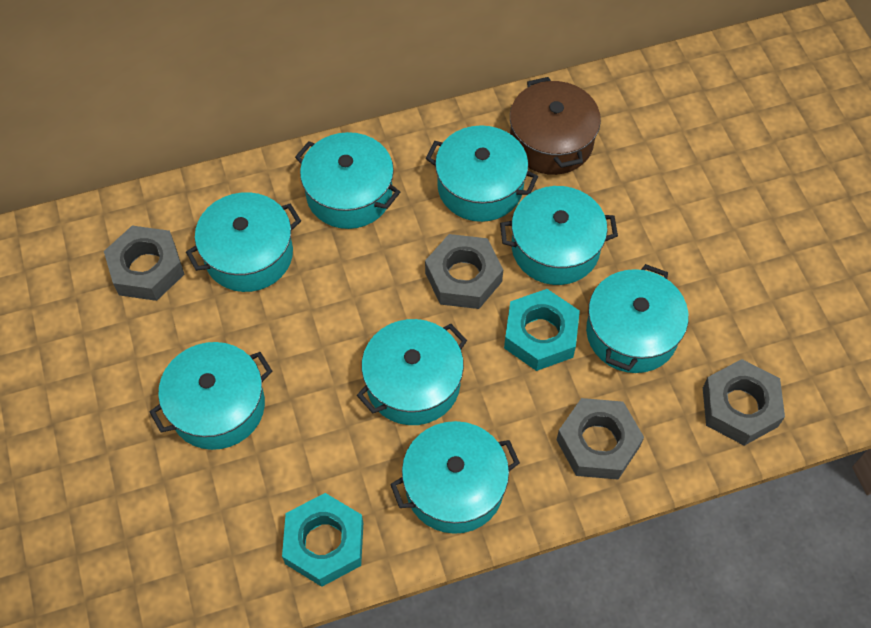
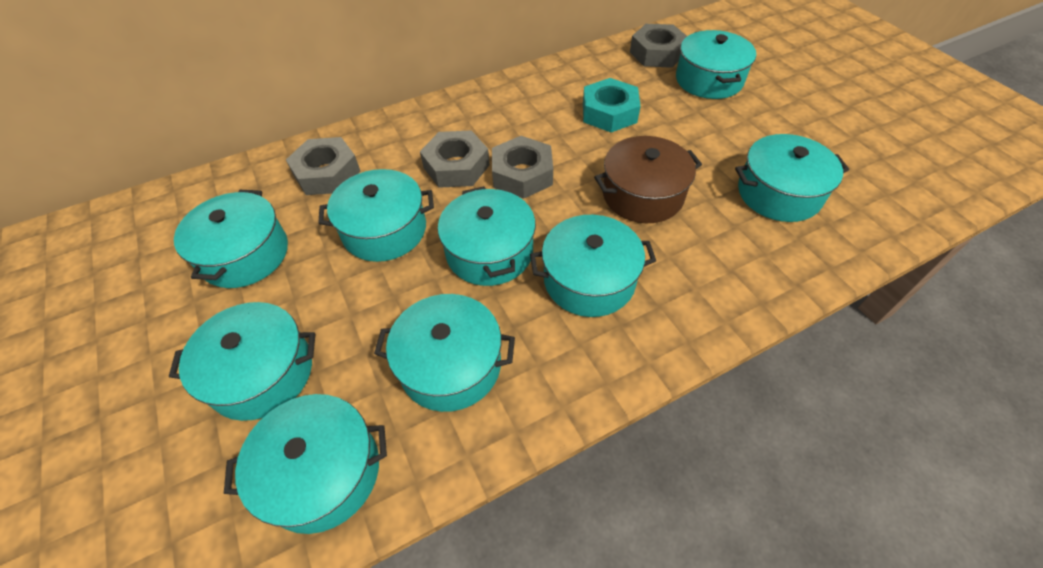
turquoise nut: 2 -> 1
turquoise pot: 8 -> 9

